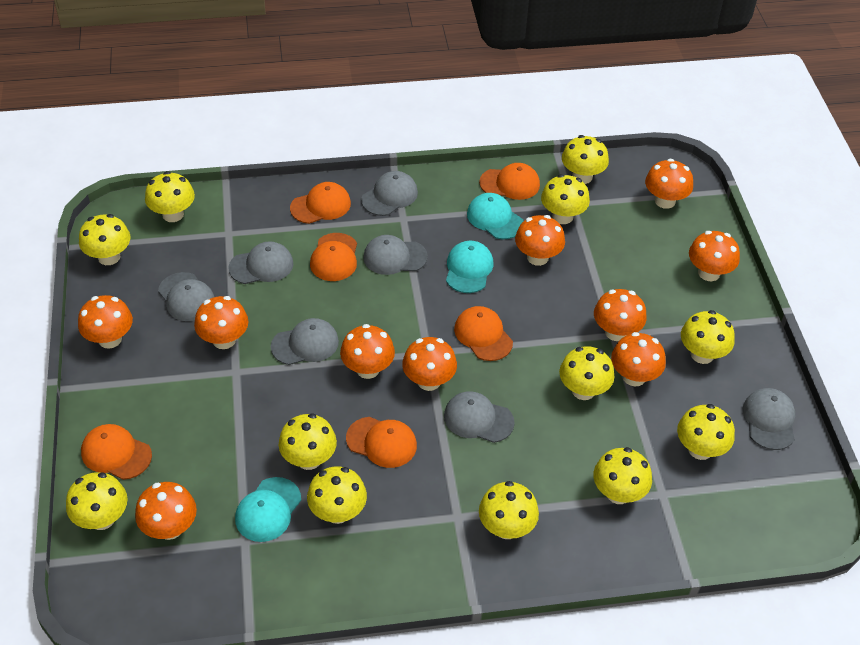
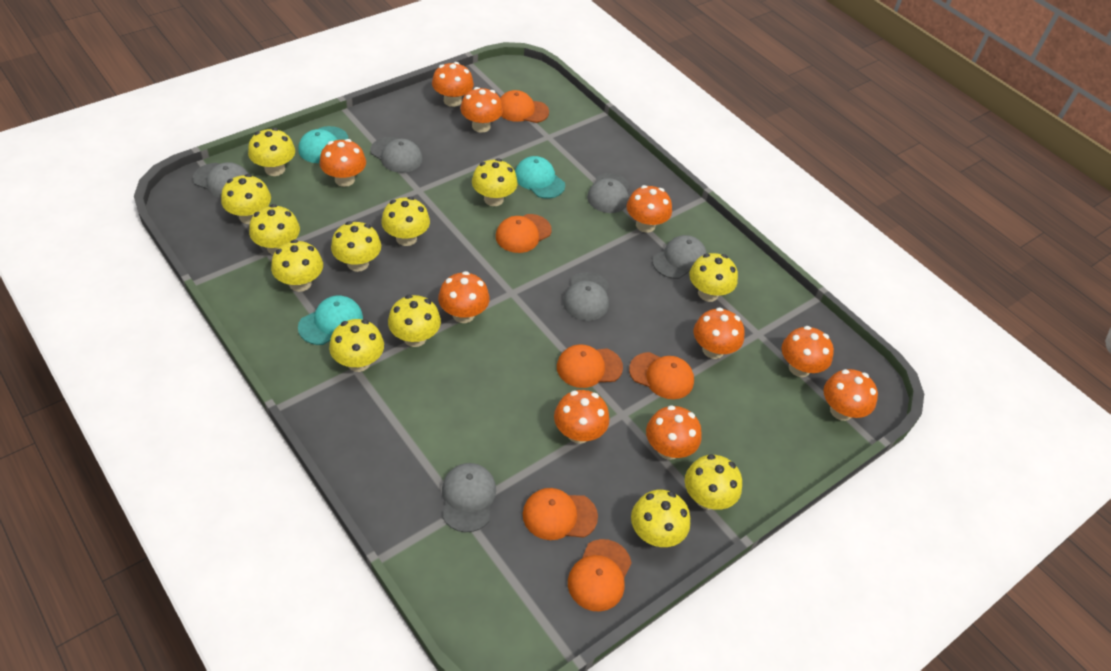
grey cap: 7 -> 6

